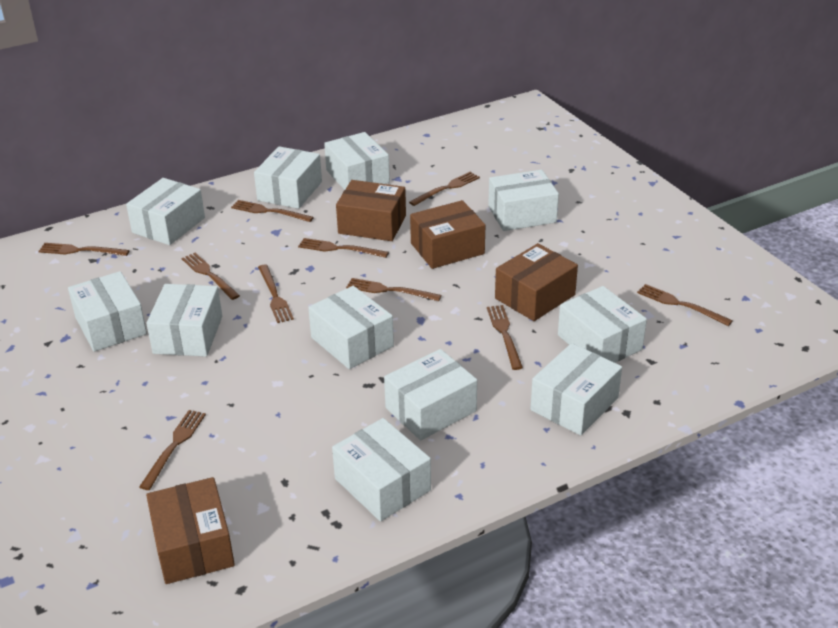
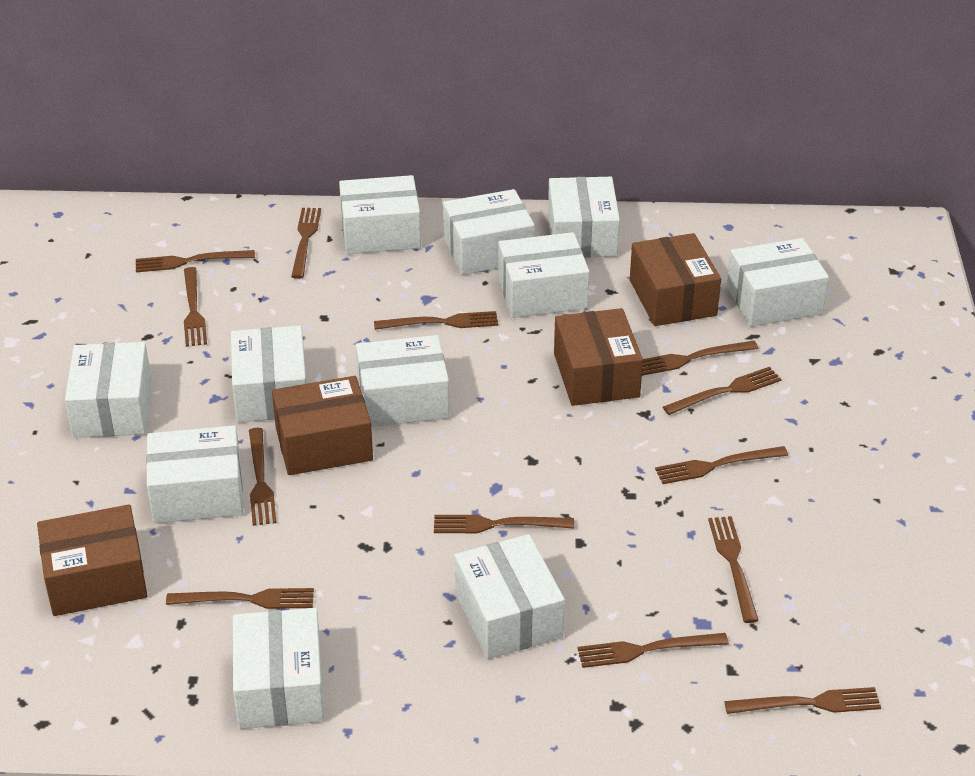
brown fork: 10 -> 13

